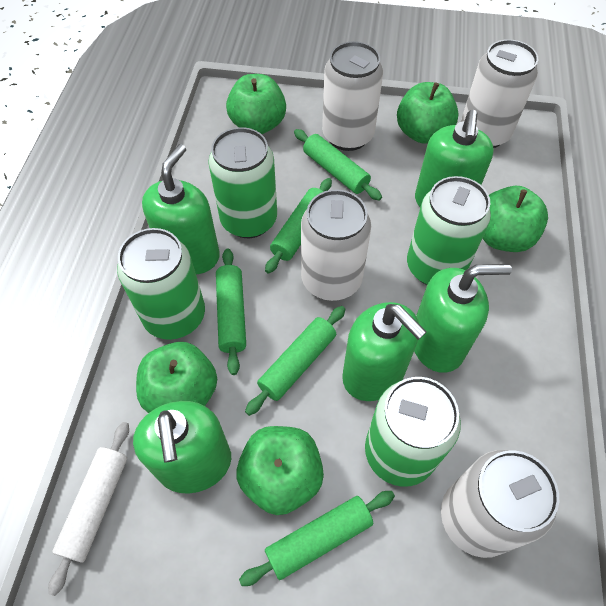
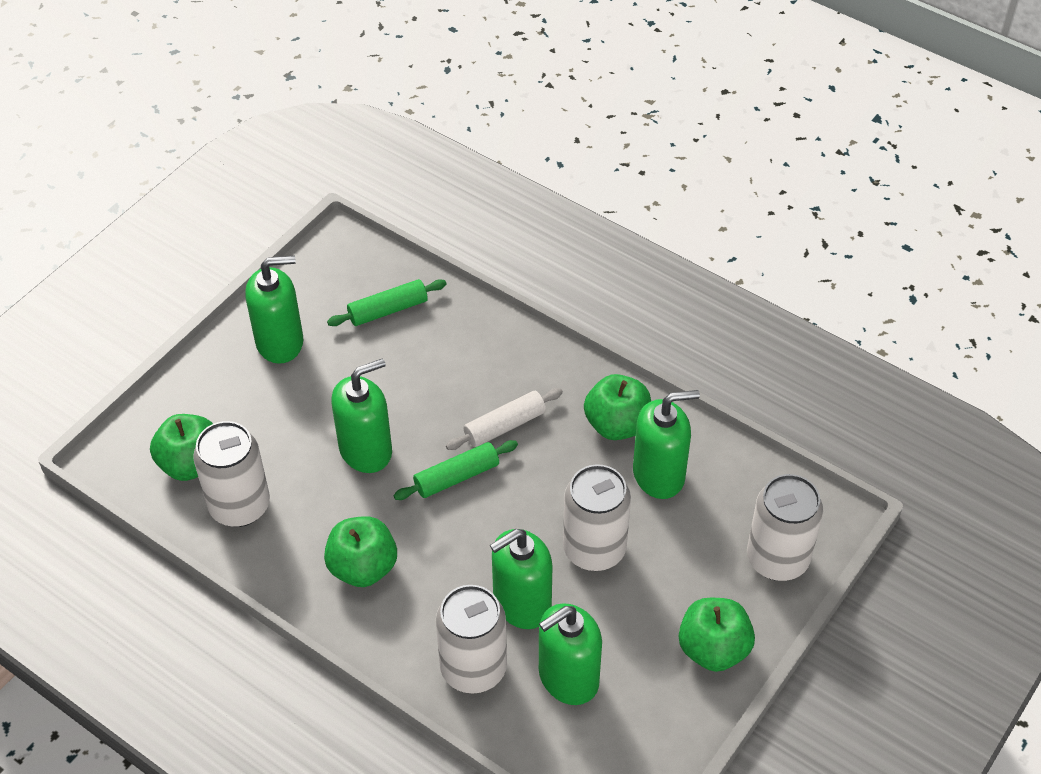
green apple: 5 -> 4
green can: 4 -> 0
green rolling pin: 5 -> 2

